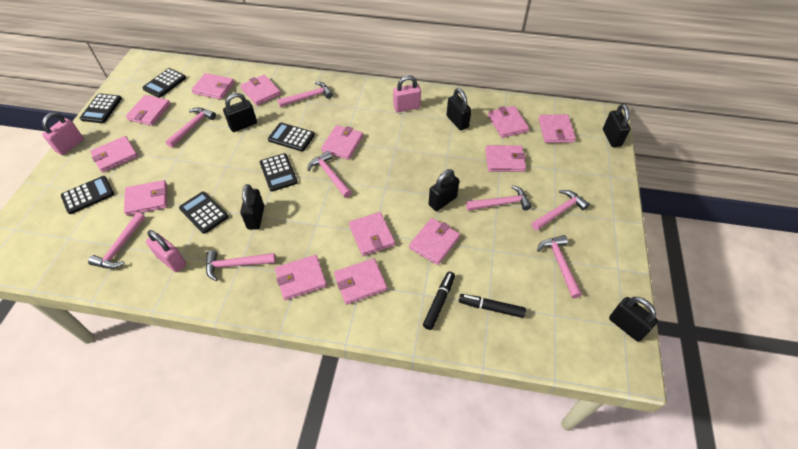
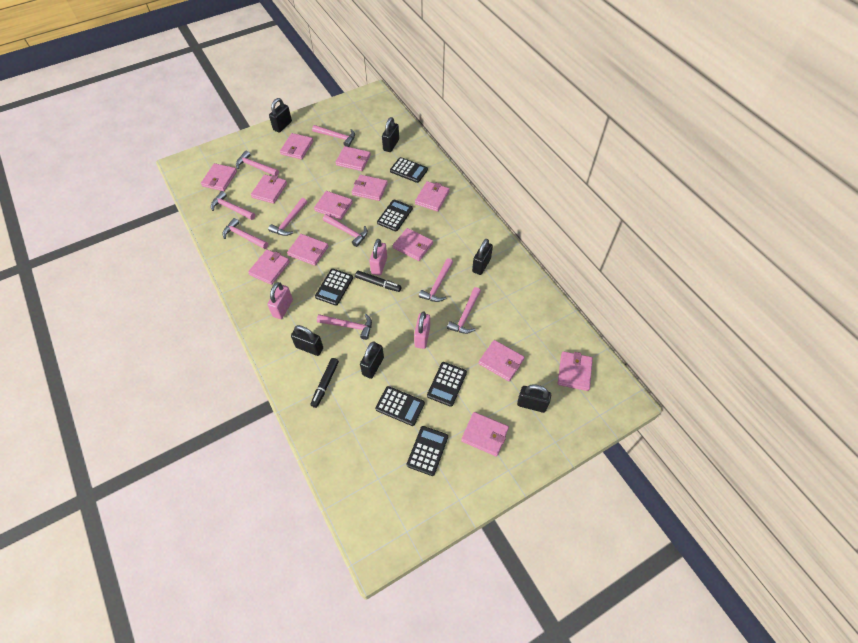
pink hammer: 8 -> 9

